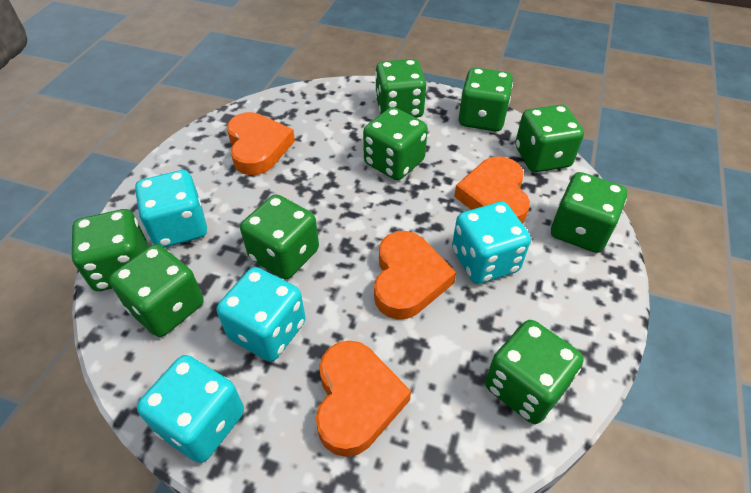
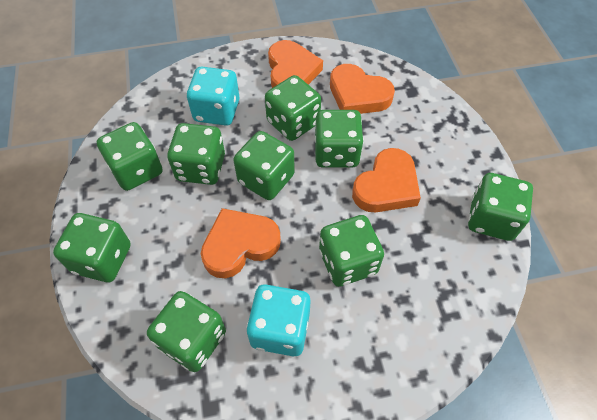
turquoise dice: 4 -> 2

